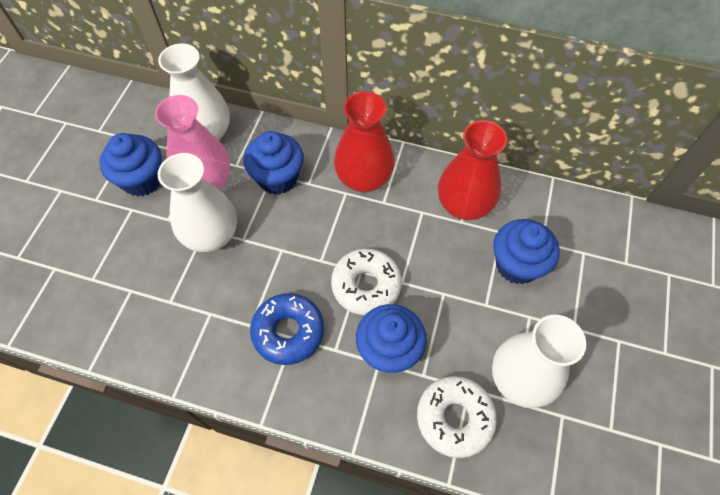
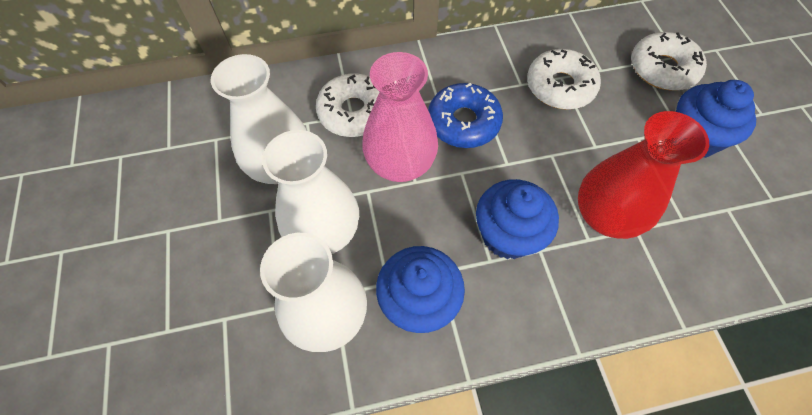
blue cupcake: 4 -> 3
red vase: 2 -> 1
white donut: 2 -> 3

